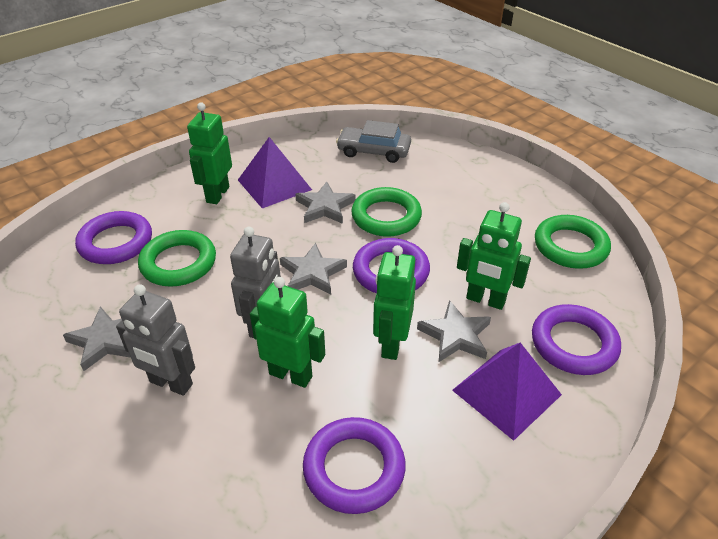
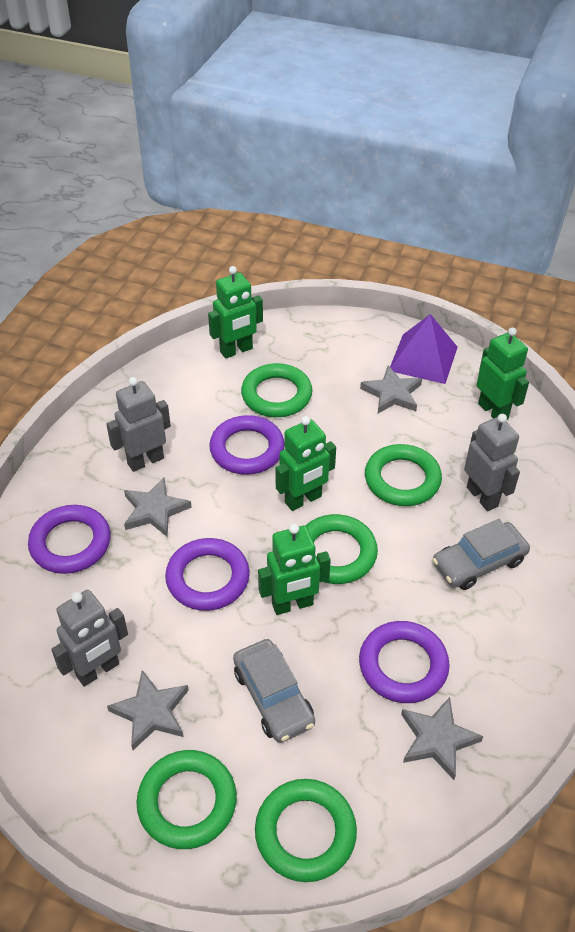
green ring: 3 -> 5
grey car: 1 -> 2
grey robot: 2 -> 3
purple pyramid: 2 -> 1

